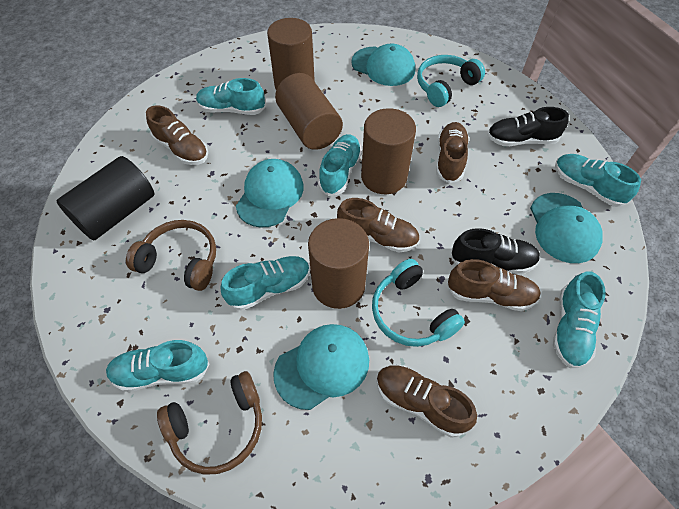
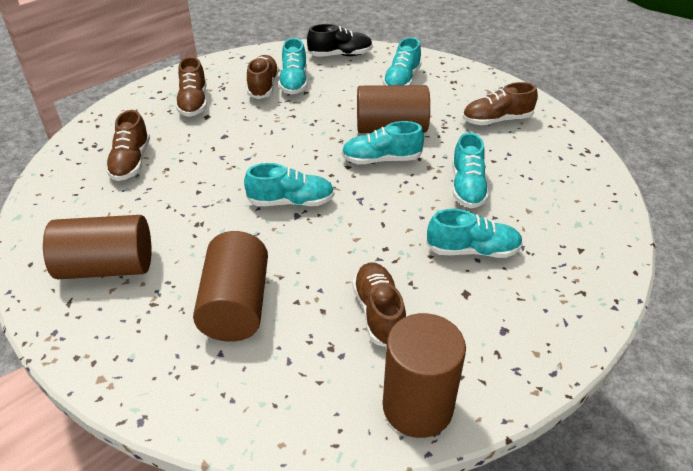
black cylinder: 1 -> 0
black shoe: 2 -> 1
brown headphones: 2 -> 0
turquoise cap: 4 -> 0
turquoise headphones: 2 -> 0

